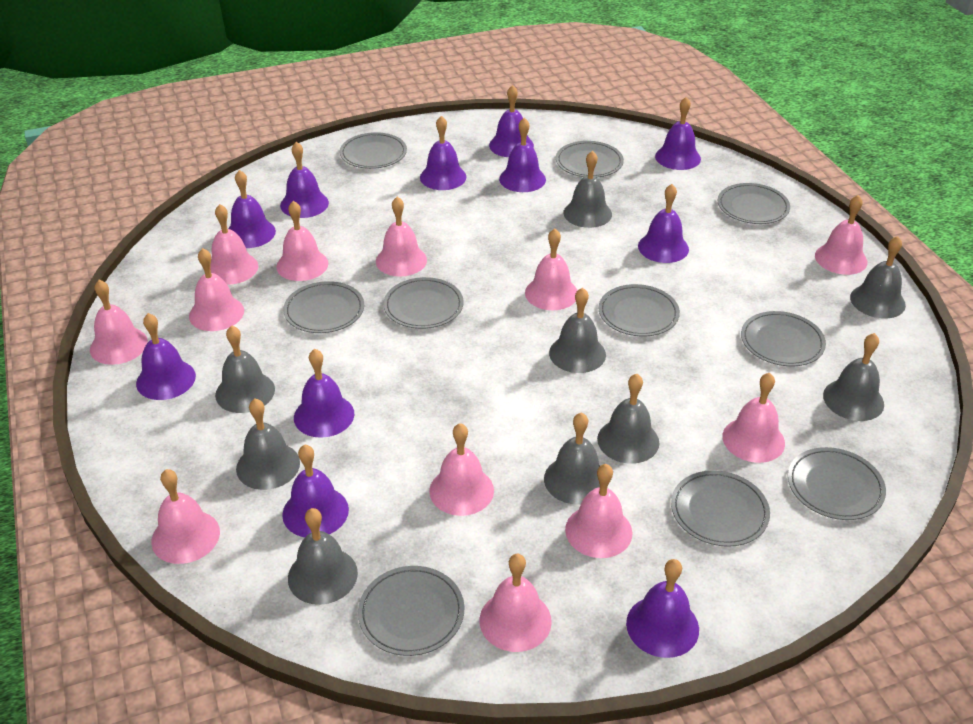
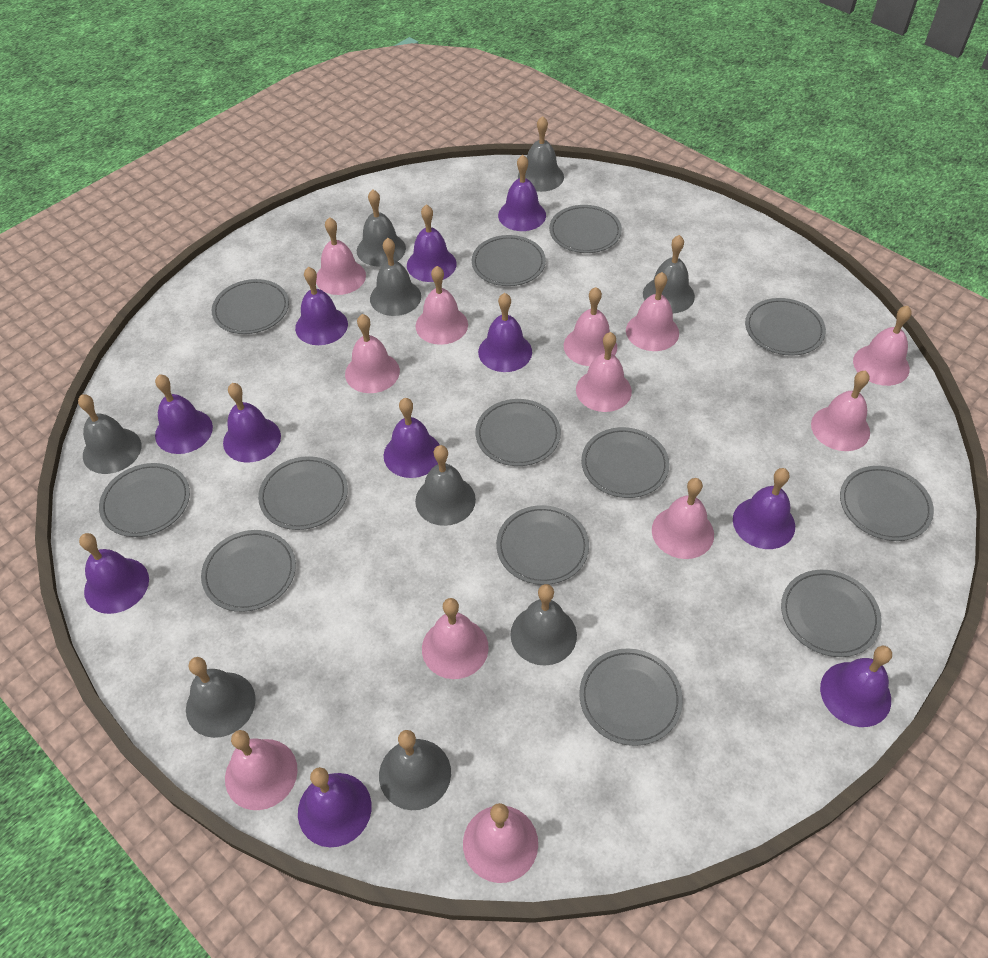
grey plate: 10 -> 13

